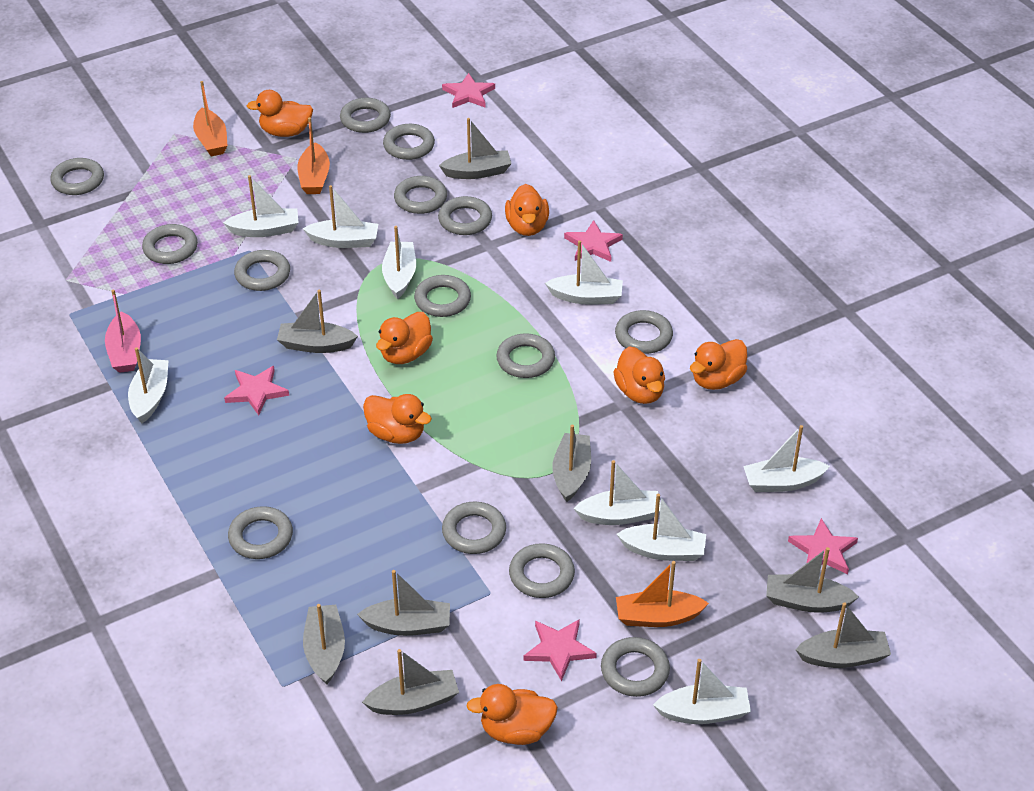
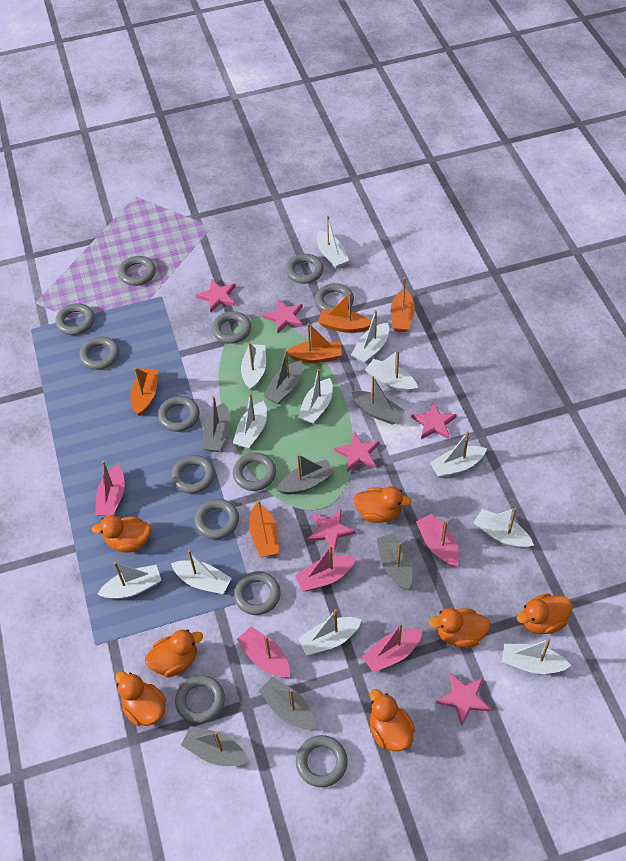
grey boat: 8 -> 7
grey ring: 14 -> 13
orange boat: 3 -> 5
pink boat: 1 -> 5
pink star: 5 -> 6
white boat: 9 -> 12

